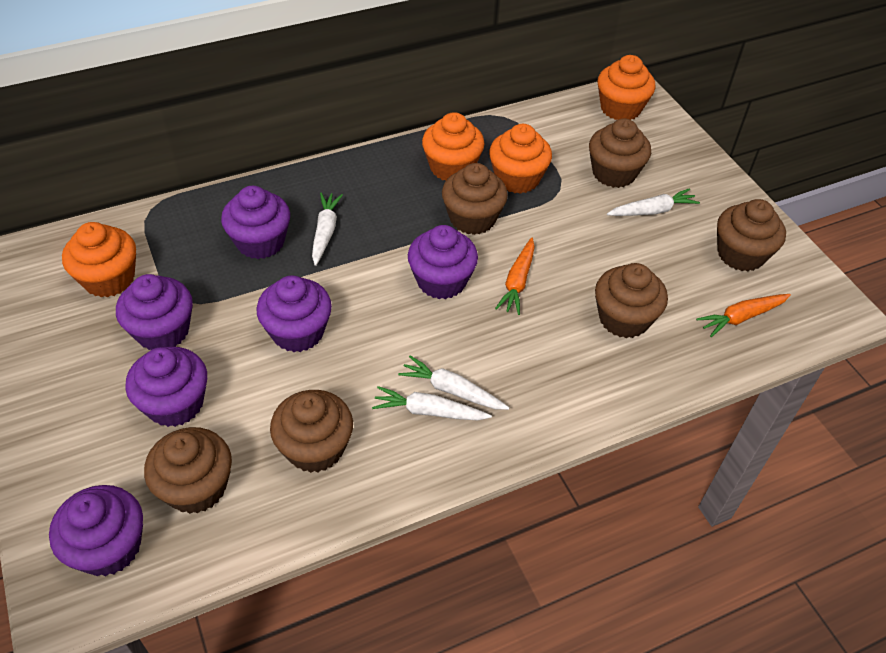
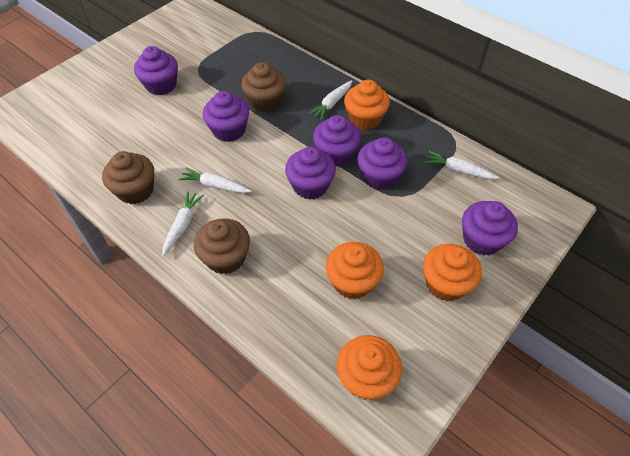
brown cupcake: 6 -> 3
orange carrot: 2 -> 0

